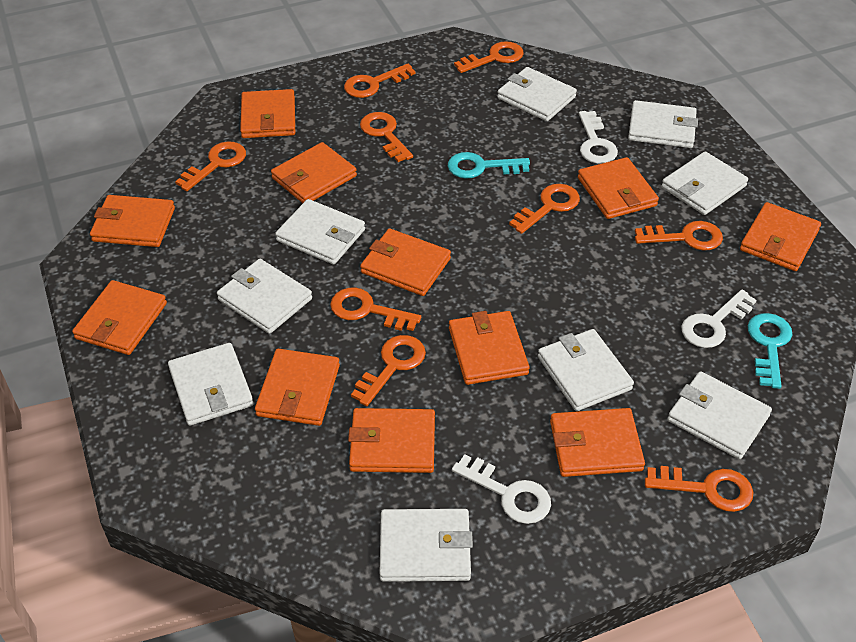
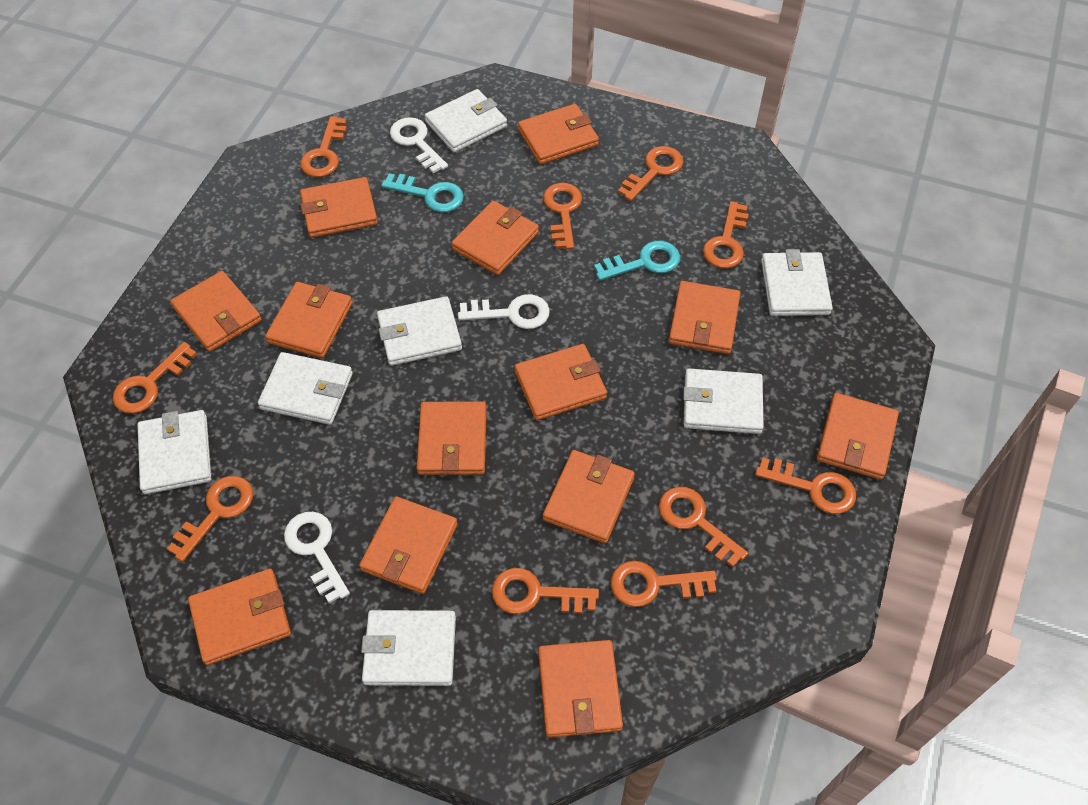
orange key: 9 -> 10
orange wallet: 11 -> 13
white wallet: 9 -> 7

